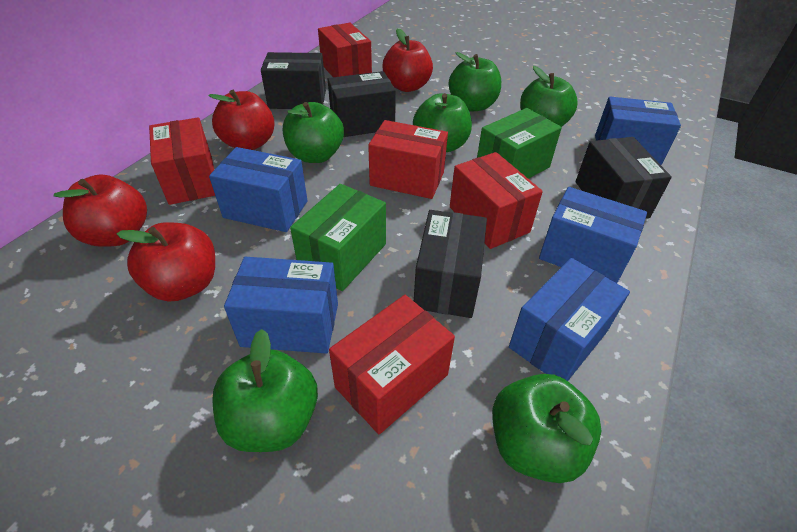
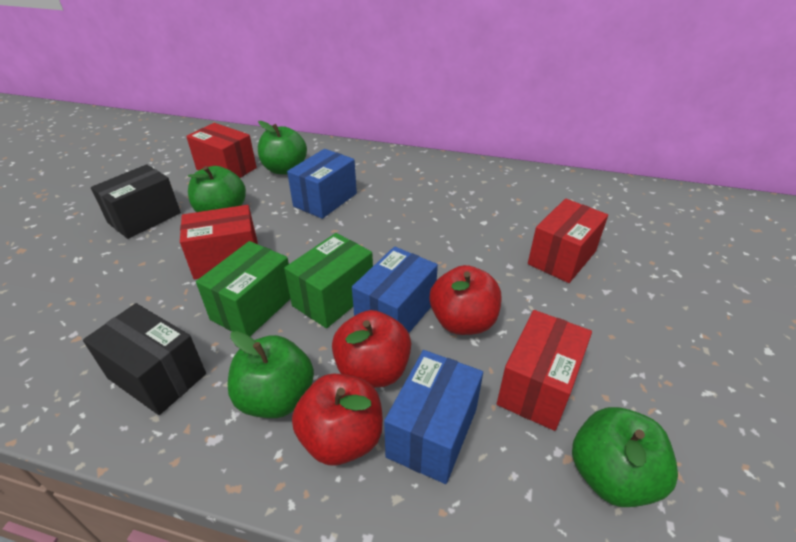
black box: 4 -> 2
blue box: 5 -> 3
green apple: 6 -> 4
red apple: 4 -> 3
red box: 5 -> 4

